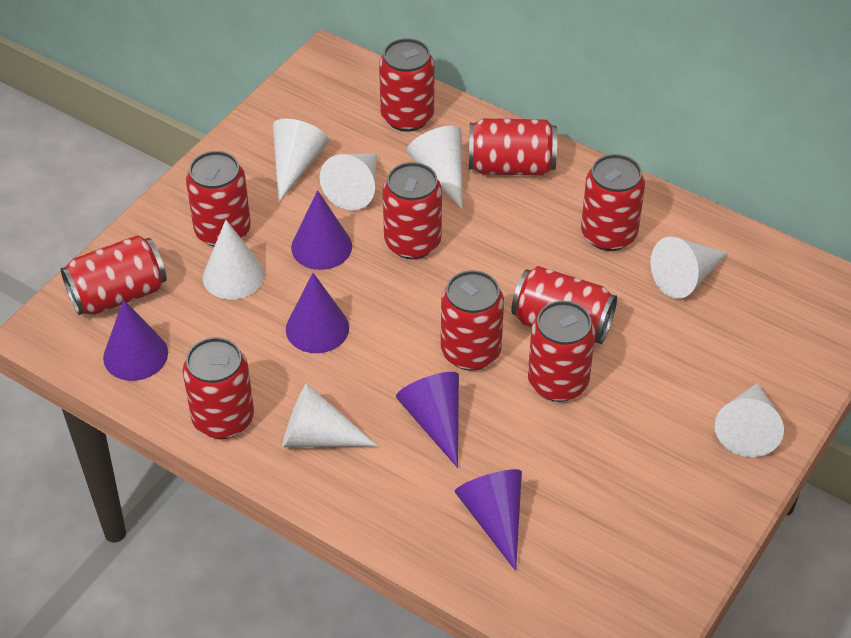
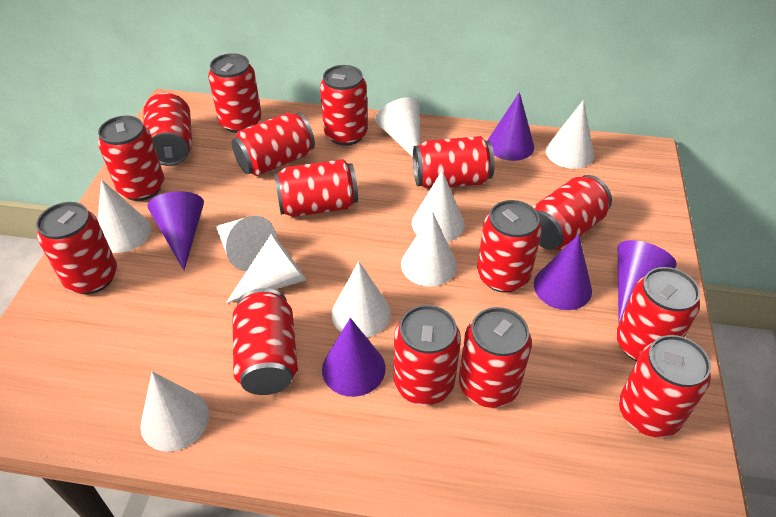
red can: 10 -> 15
white cone: 7 -> 9

